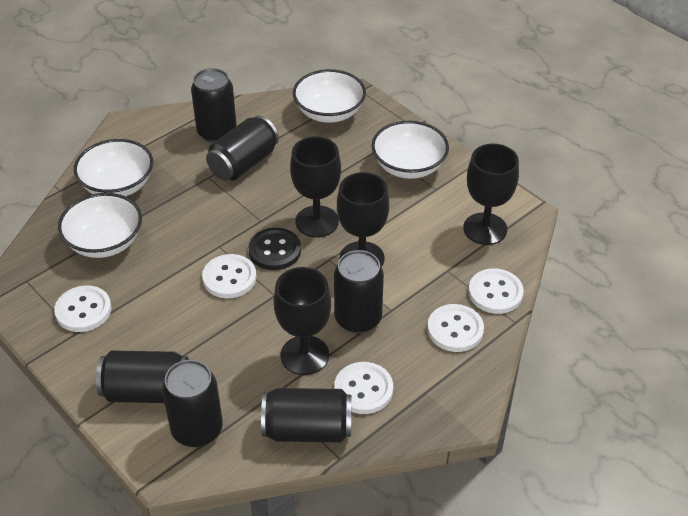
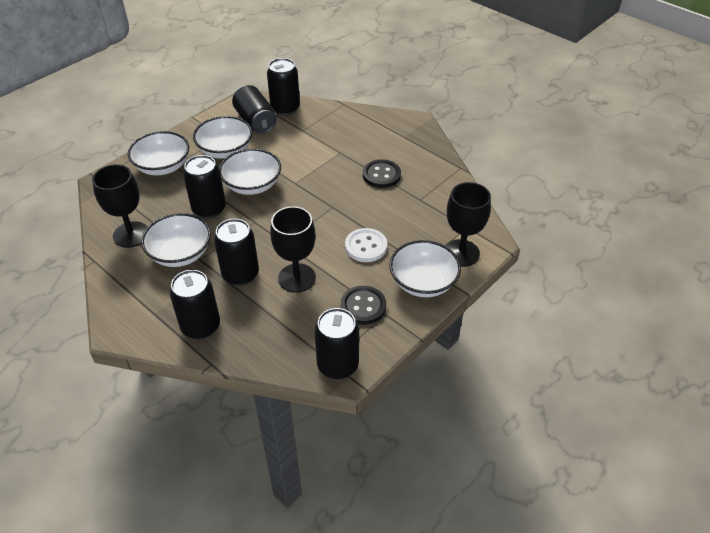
black button: 1 -> 2
black goblet: 4 -> 3
white bowl: 4 -> 5
white button: 5 -> 1

